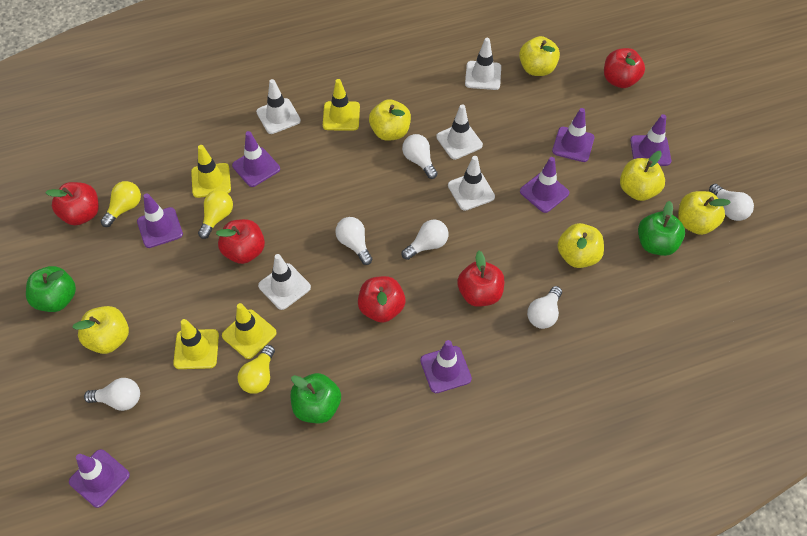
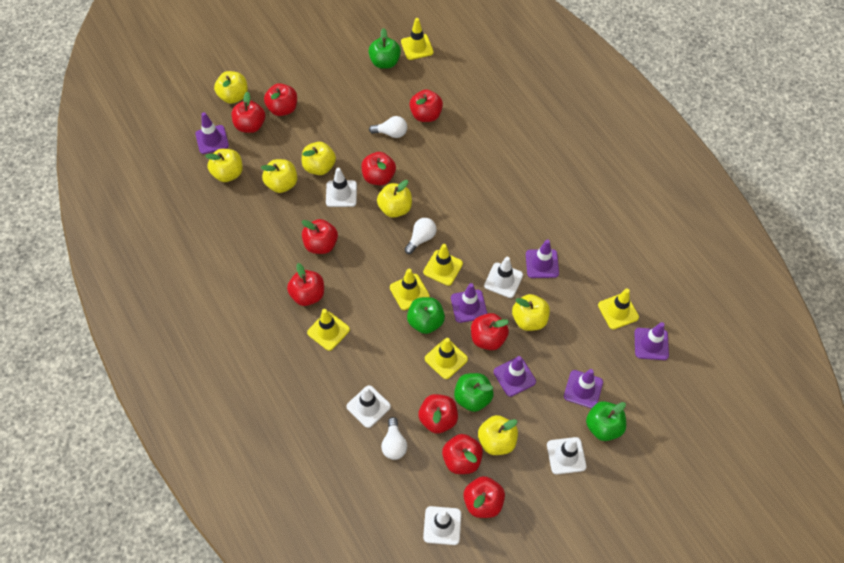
green apple: 3 -> 4
purple traffic cone: 7 -> 6
red apple: 5 -> 10
white light bulb: 6 -> 3
yellow apple: 6 -> 7
yellow light bulb: 3 -> 0
yellow traffic cone: 4 -> 6

